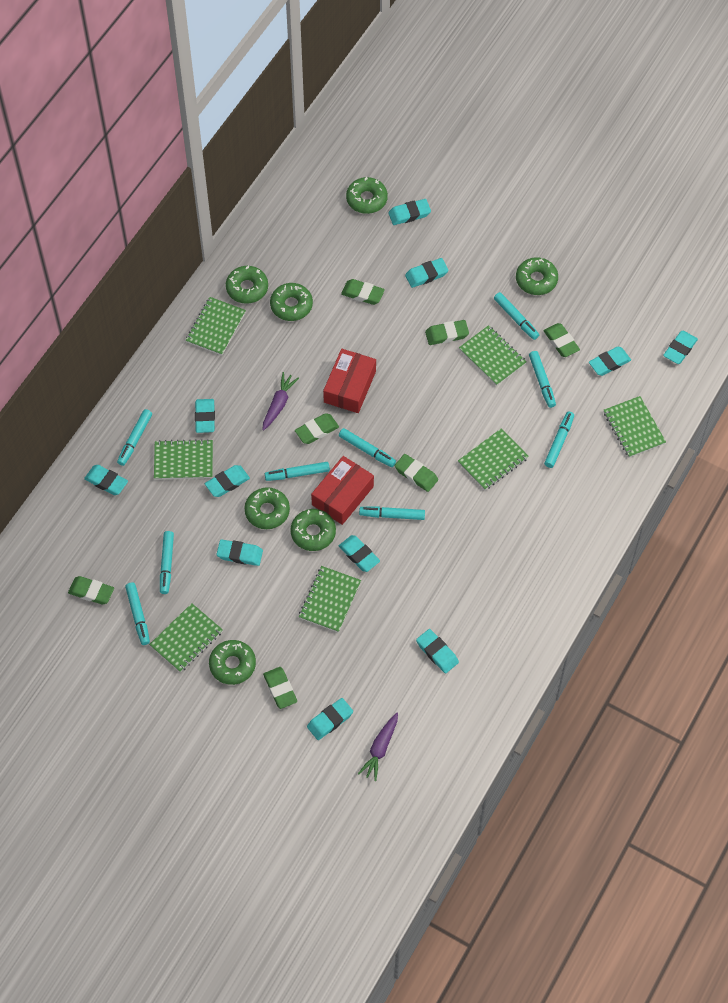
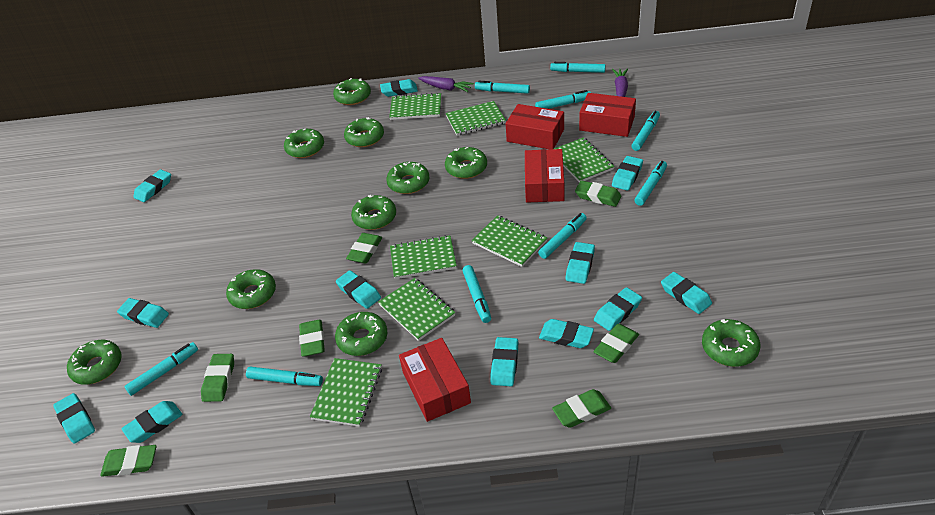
green donut: 7 -> 10
red box: 2 -> 4
turquoise eraser: 11 -> 12

